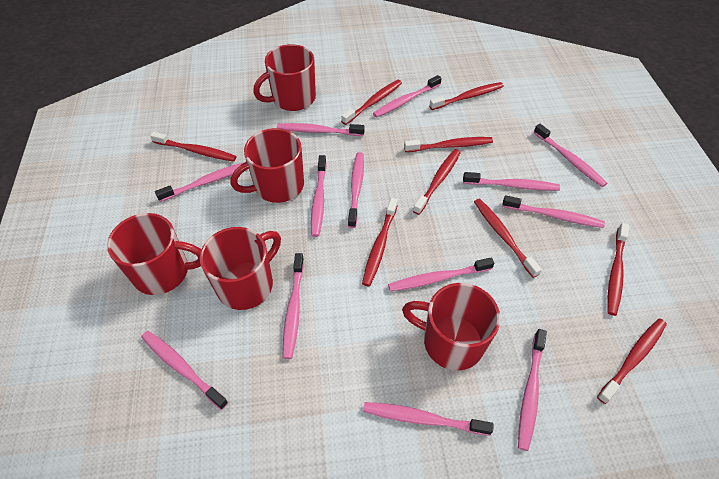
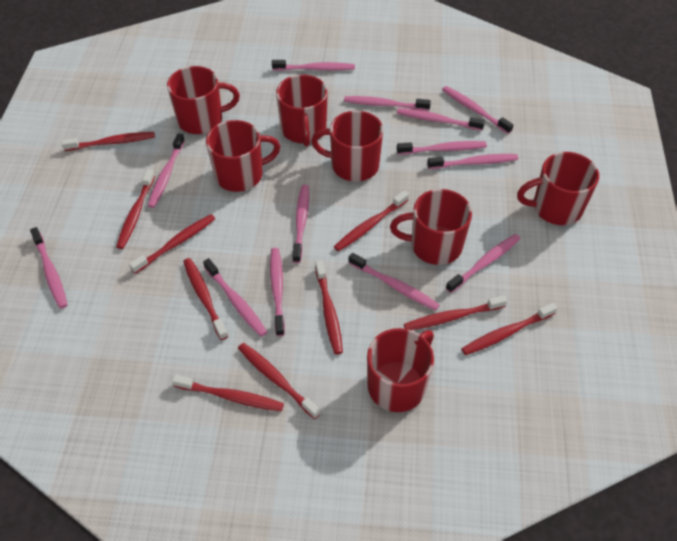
red mug: 5 -> 7
red toothbrush: 9 -> 10

